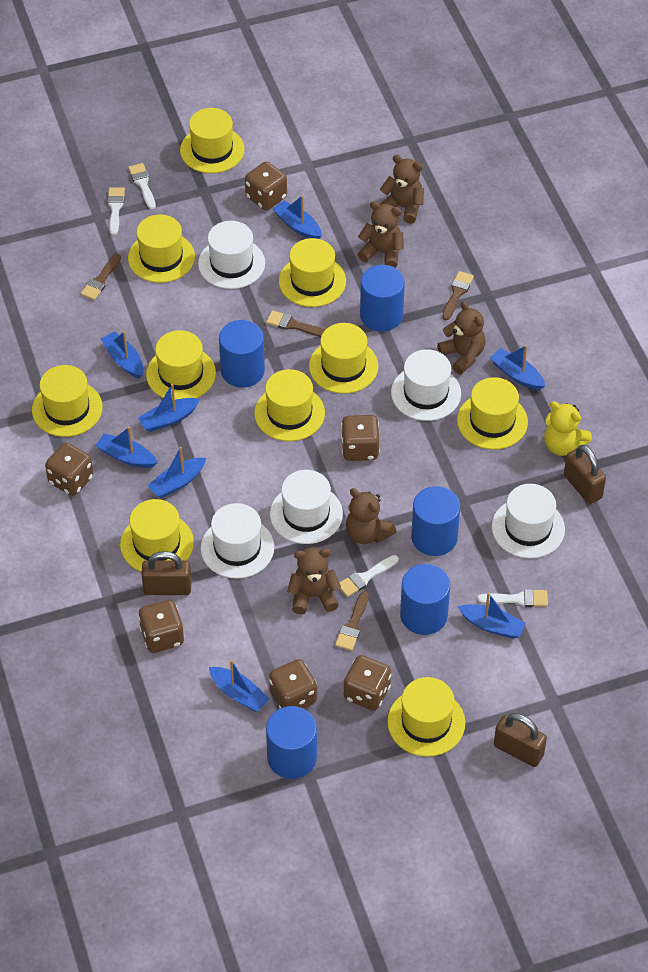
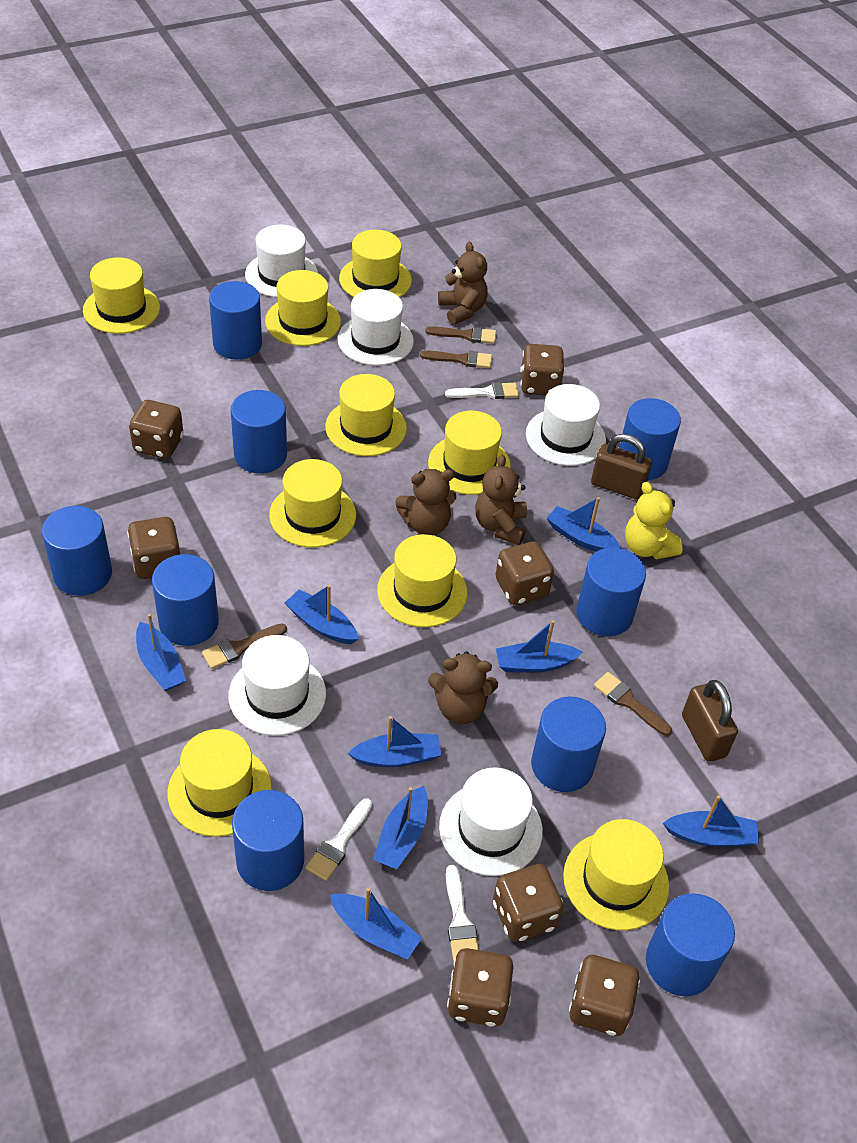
blue cylinder: 5 -> 9
brown dice: 6 -> 7
brown padlock: 3 -> 2
brown teddy bear: 5 -> 4
white brush: 4 -> 3
yellow hat: 10 -> 9

